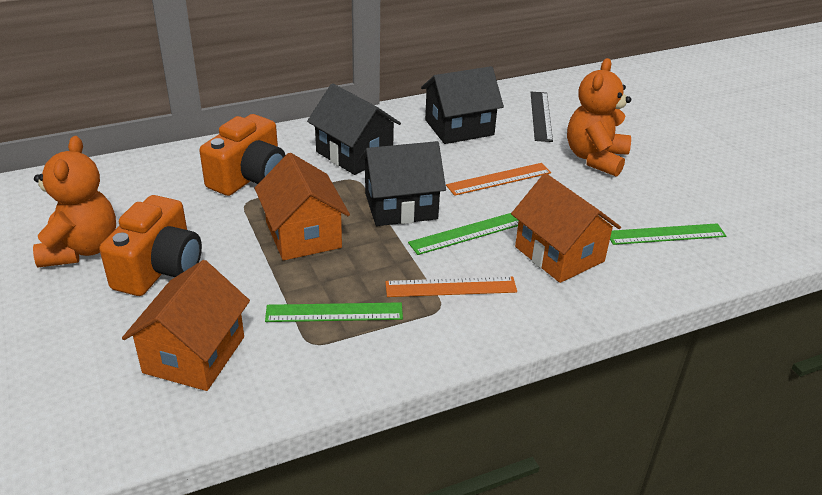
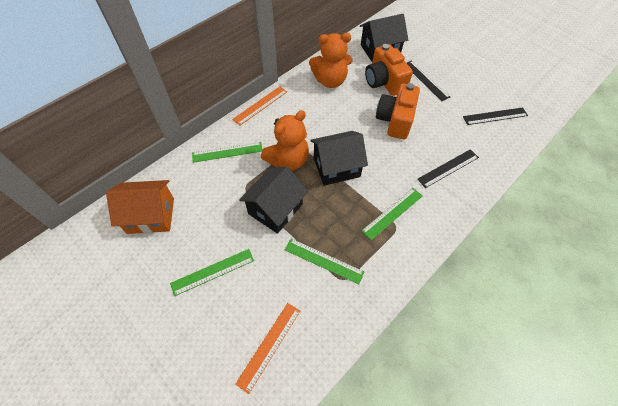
black ruler: 1 -> 3
green ruler: 3 -> 4
orange house: 3 -> 1

